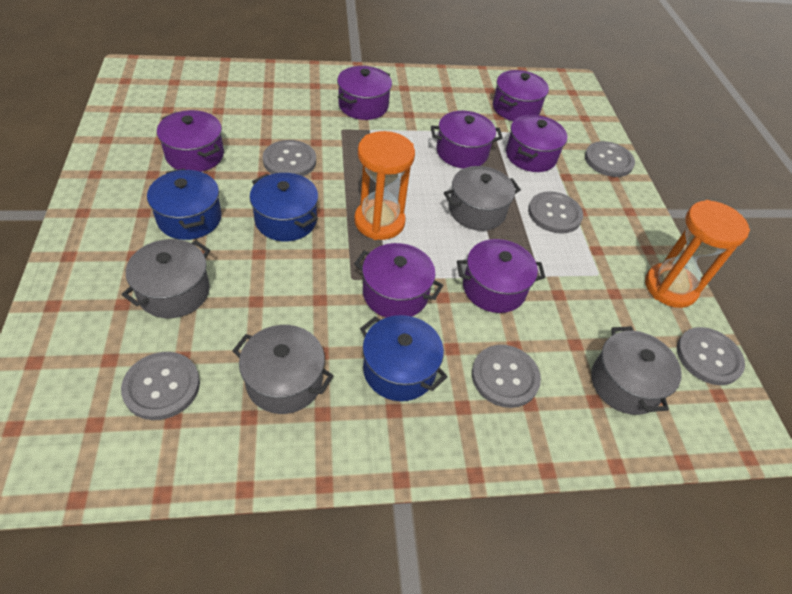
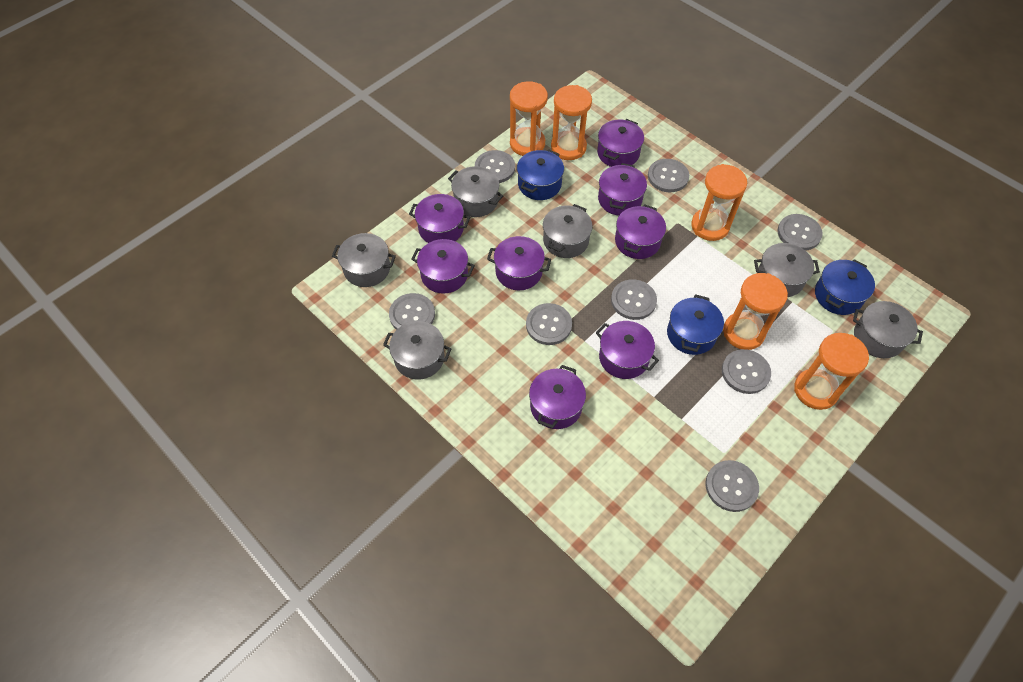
grey button: 6 -> 8
grey pot: 4 -> 6
orange hourglass: 2 -> 5
purple pot: 7 -> 8

